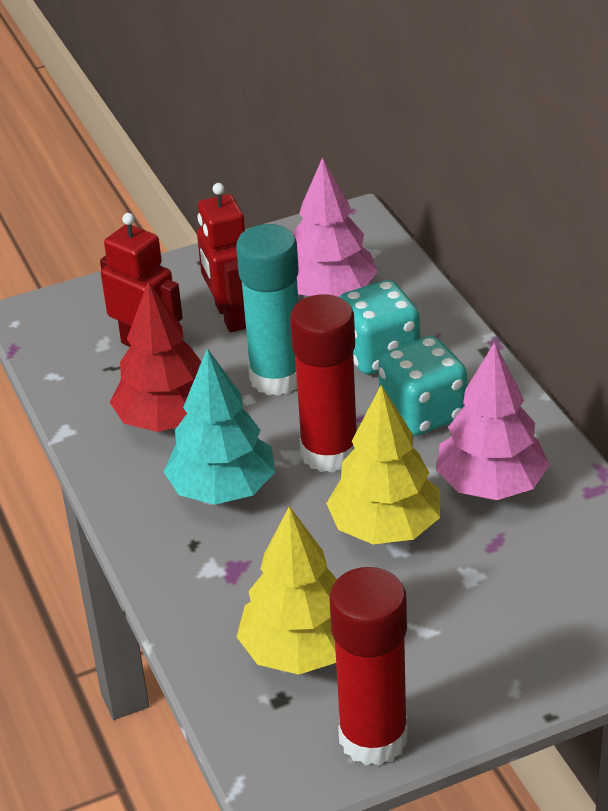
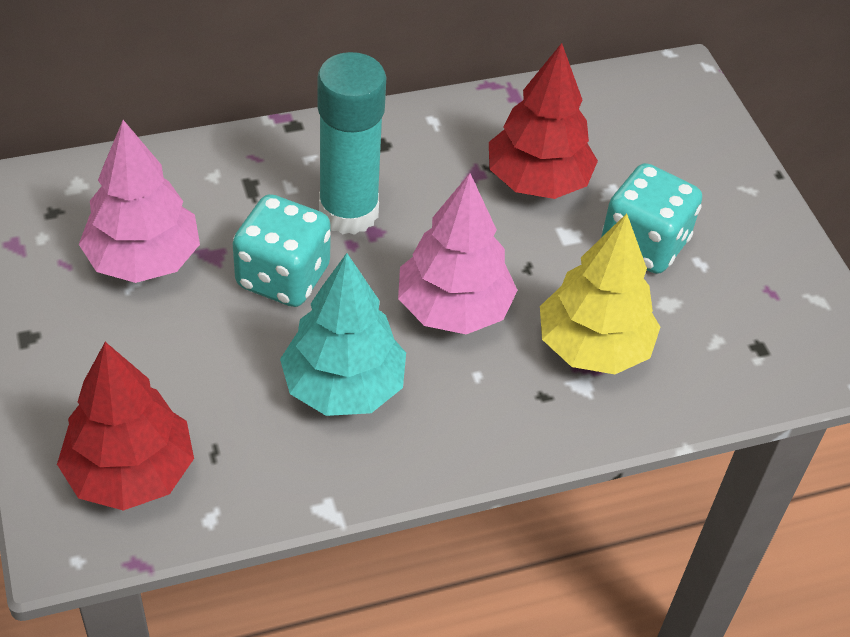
red glue stick: 2 -> 0
red robot: 2 -> 0
red tree: 1 -> 2
yellow tree: 2 -> 1

